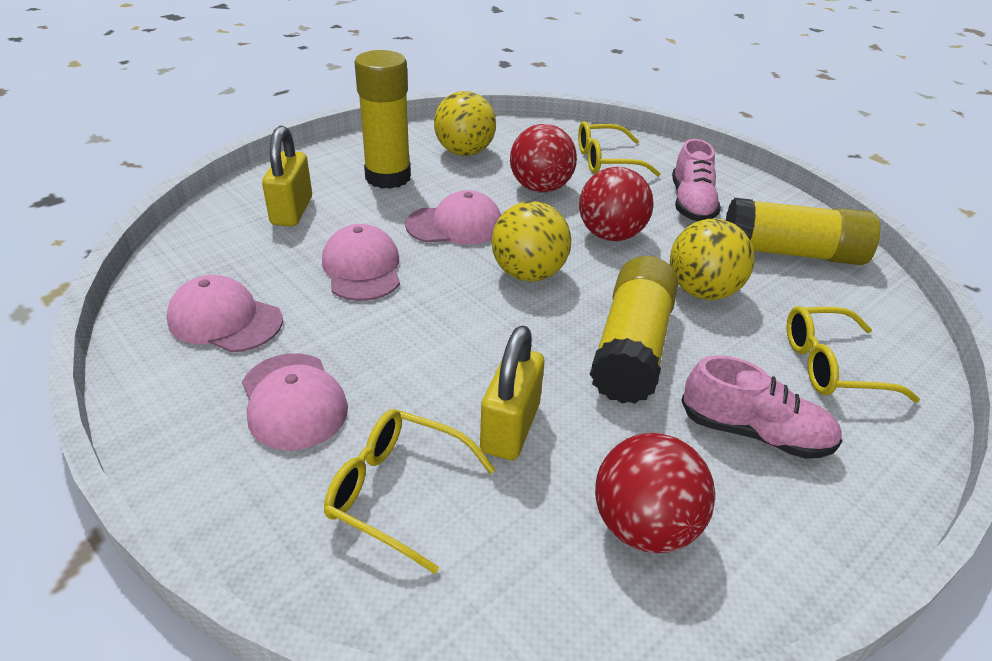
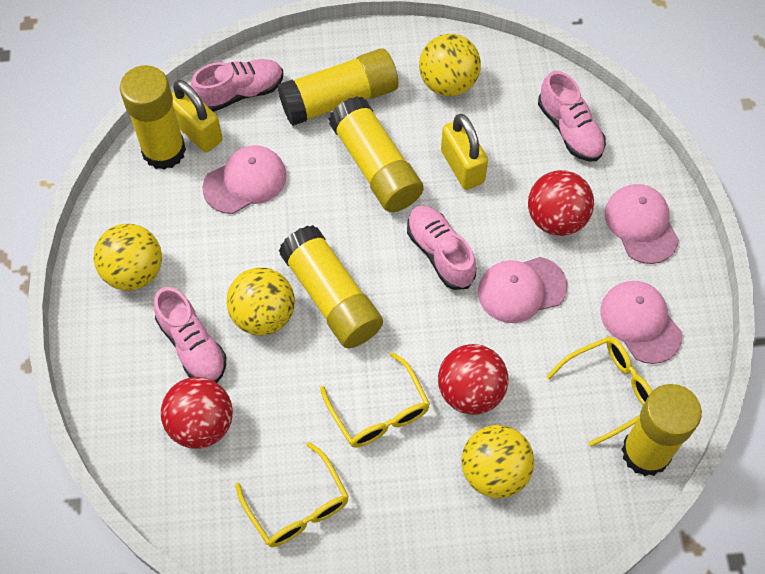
pink shoe: 2 -> 4
yellow ball: 3 -> 4
yellow glue stick: 3 -> 5

